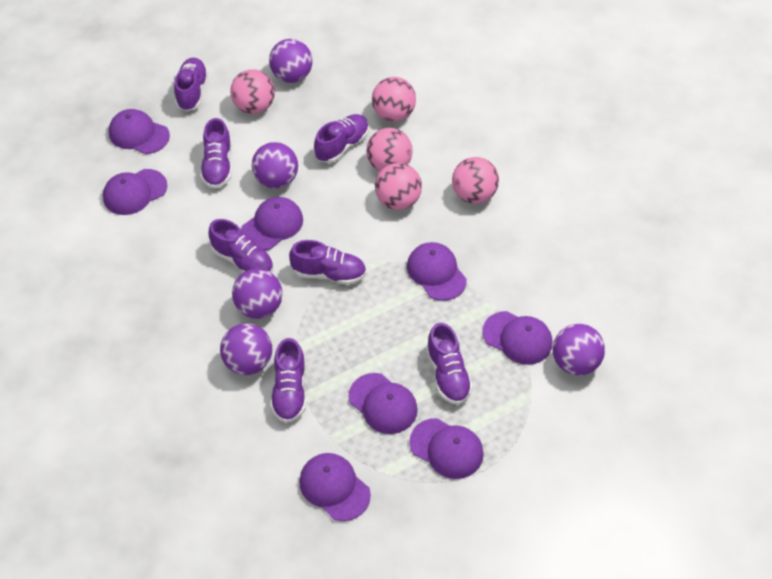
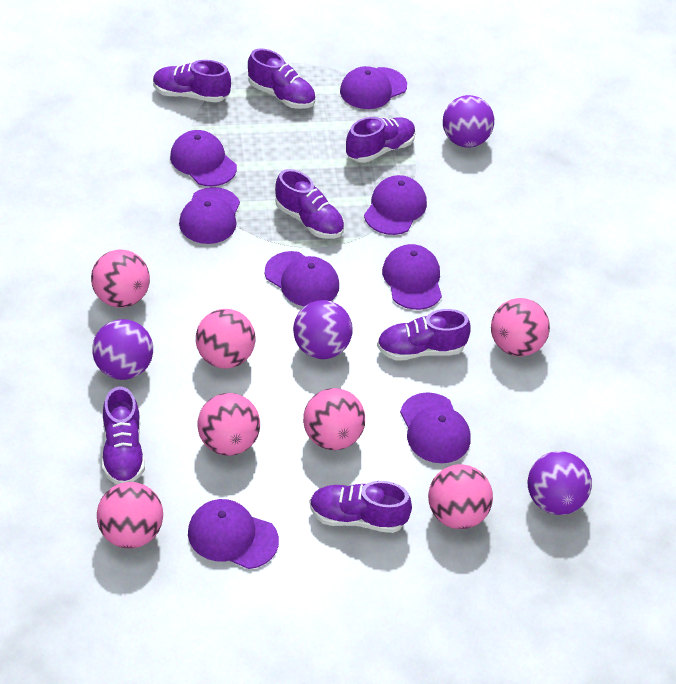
pink ball: 5 -> 7
purple ball: 5 -> 4

